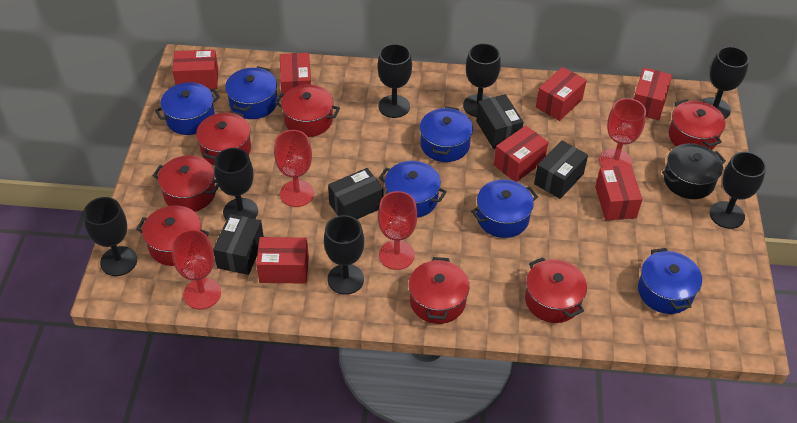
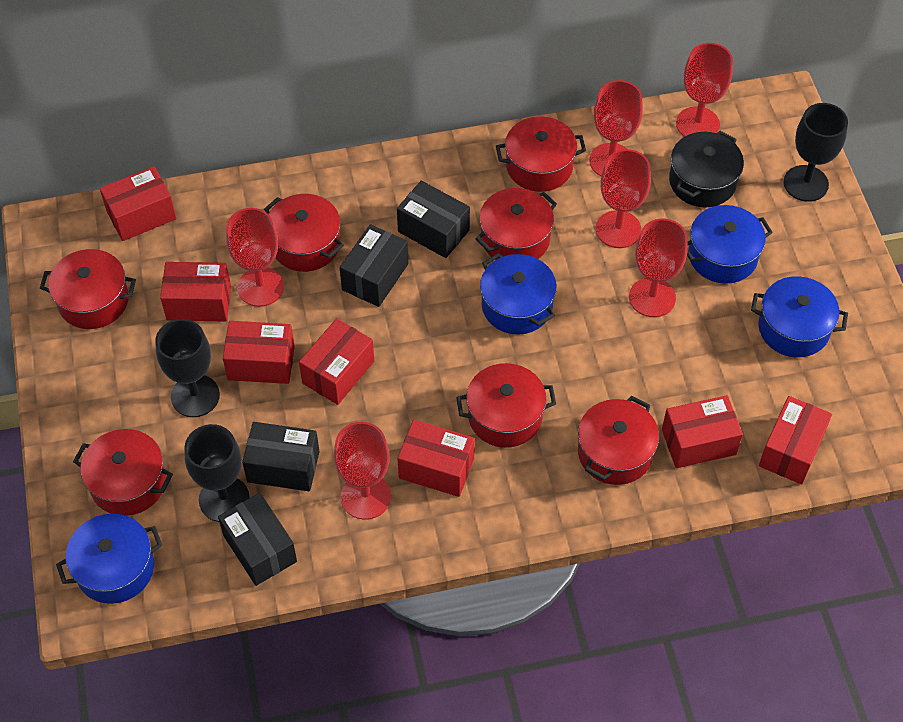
black goblet: 7 -> 3
blue pot: 6 -> 4
red goblet: 4 -> 6

